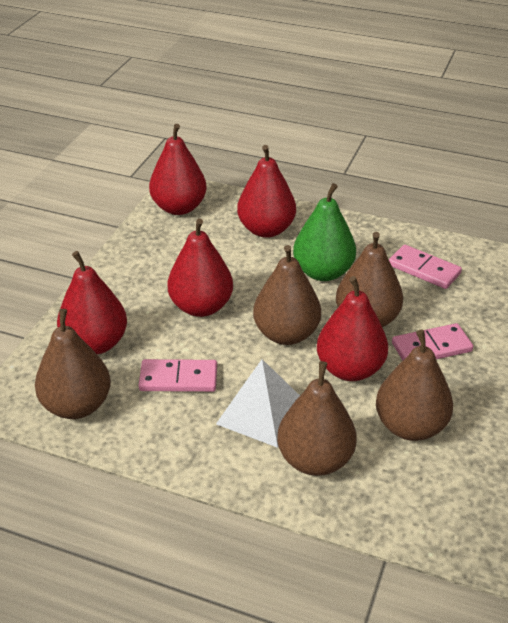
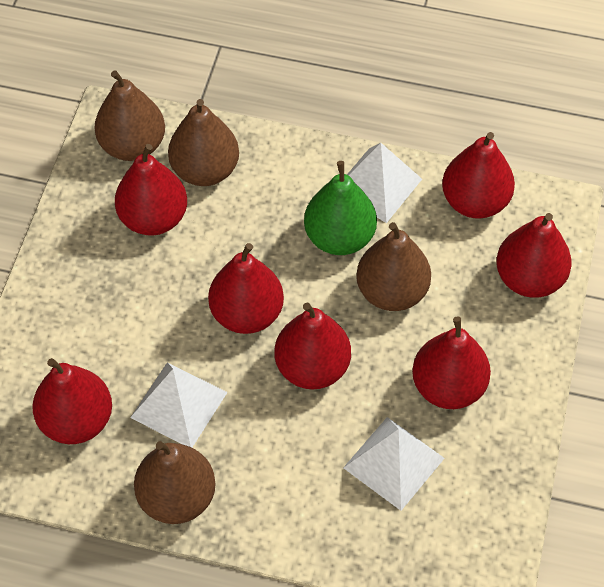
brown pear: 5 -> 4
pink domino: 3 -> 0
red pear: 5 -> 7
white pyramid: 1 -> 3

